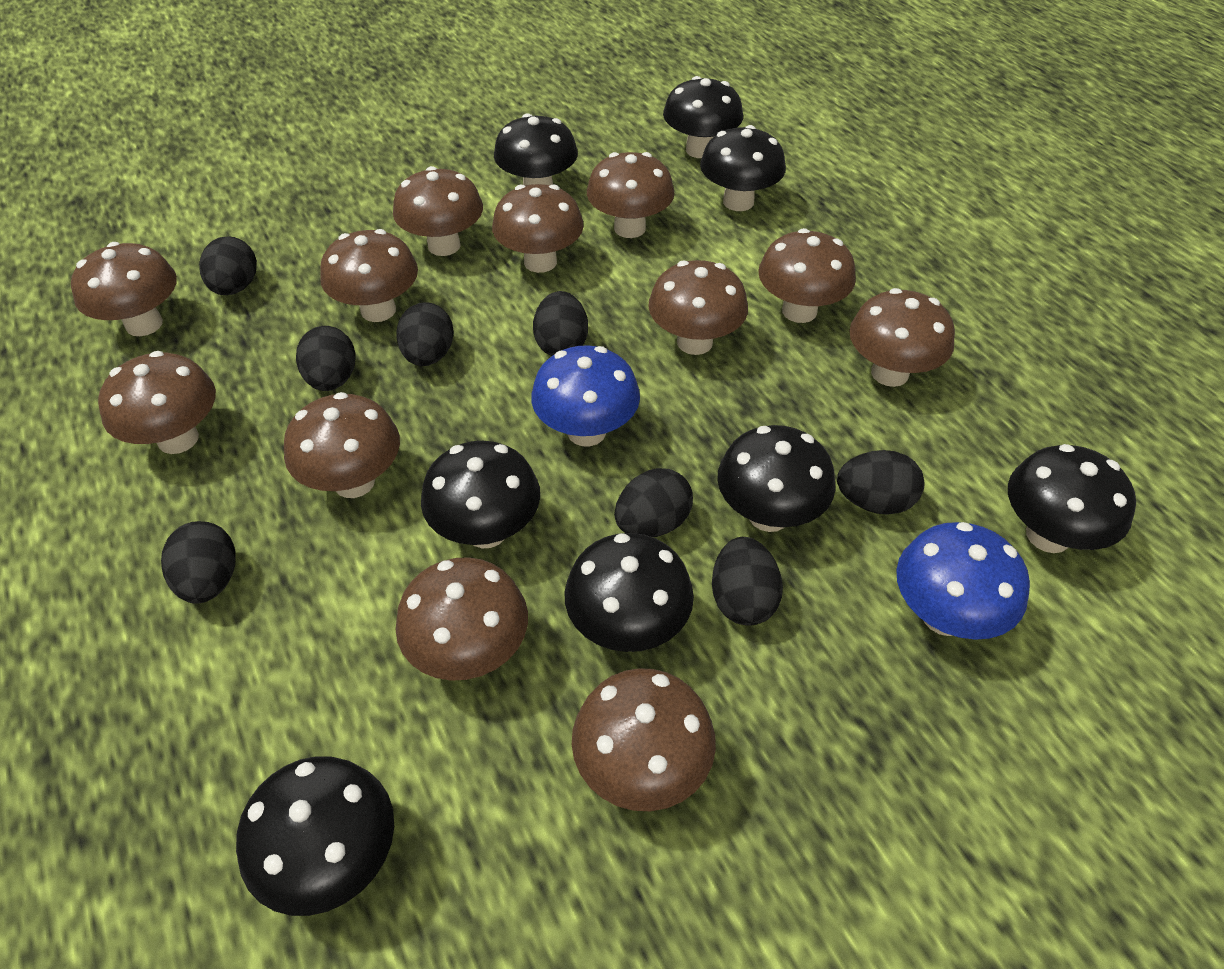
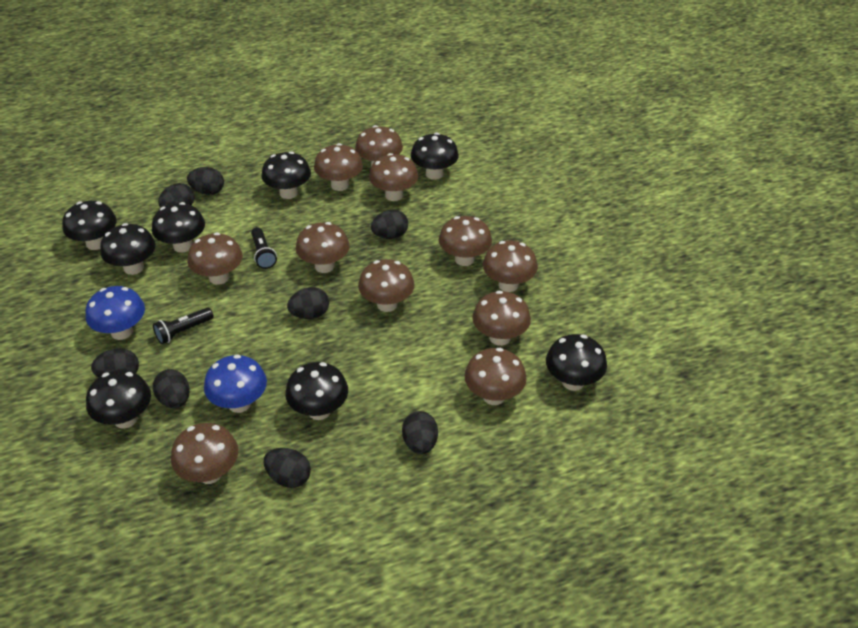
black flashlight: 0 -> 2
brown mushroom: 12 -> 11

